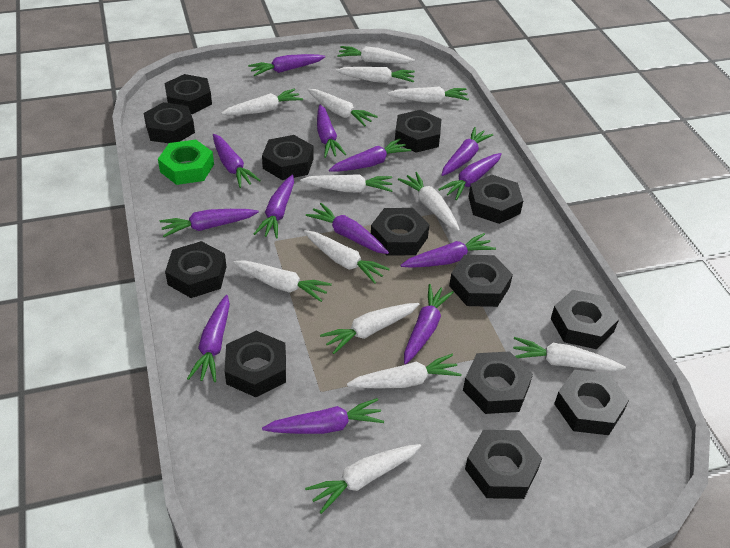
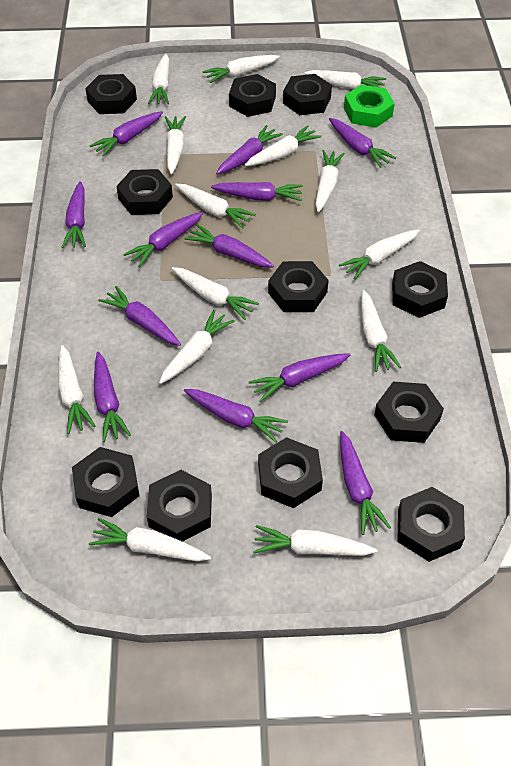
black nut: 13 -> 11
purple carrot: 13 -> 12
white carrot: 13 -> 14

